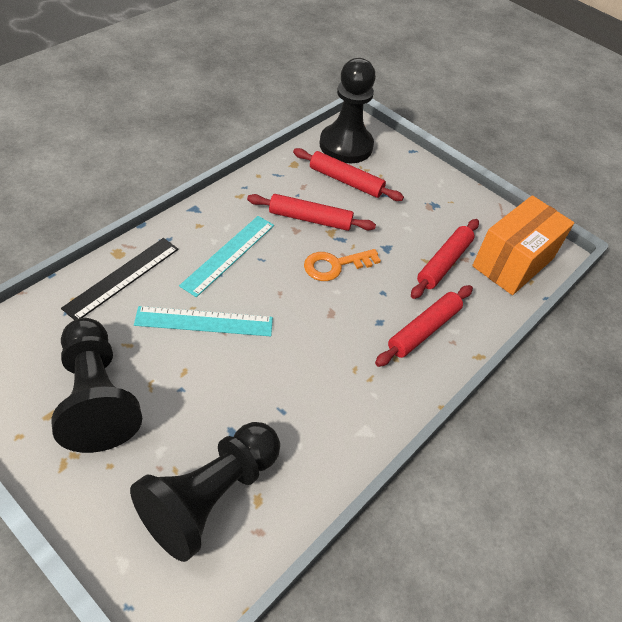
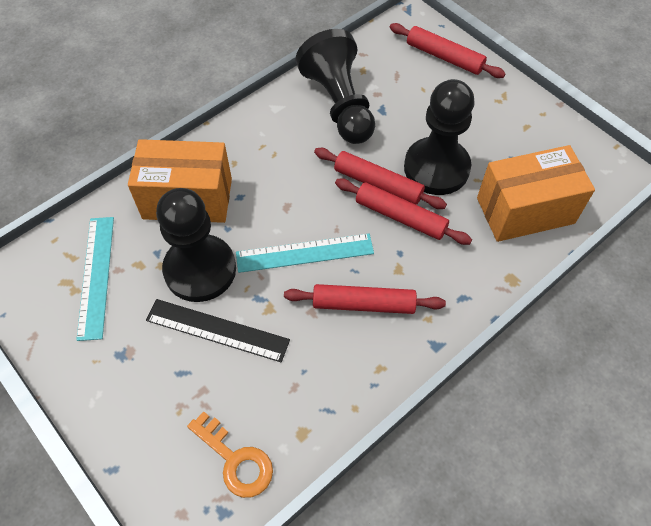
orange box: 1 -> 2

